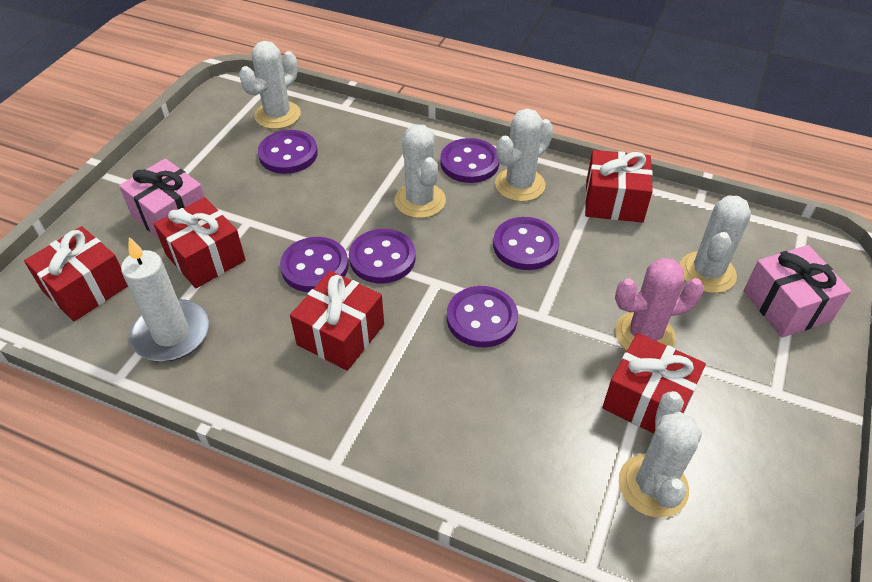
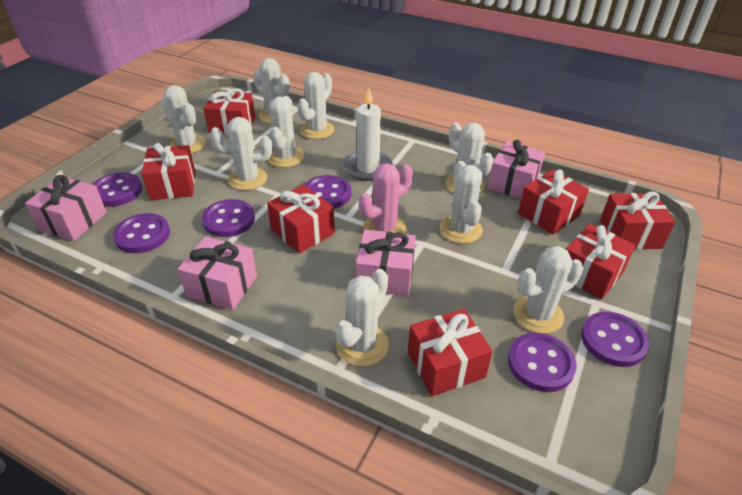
pink gift: 2 -> 4
red gift: 5 -> 7
white cactus: 5 -> 9

